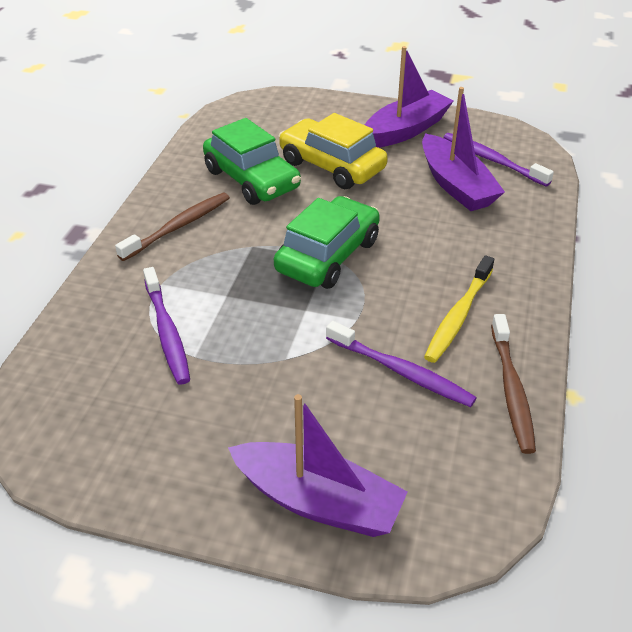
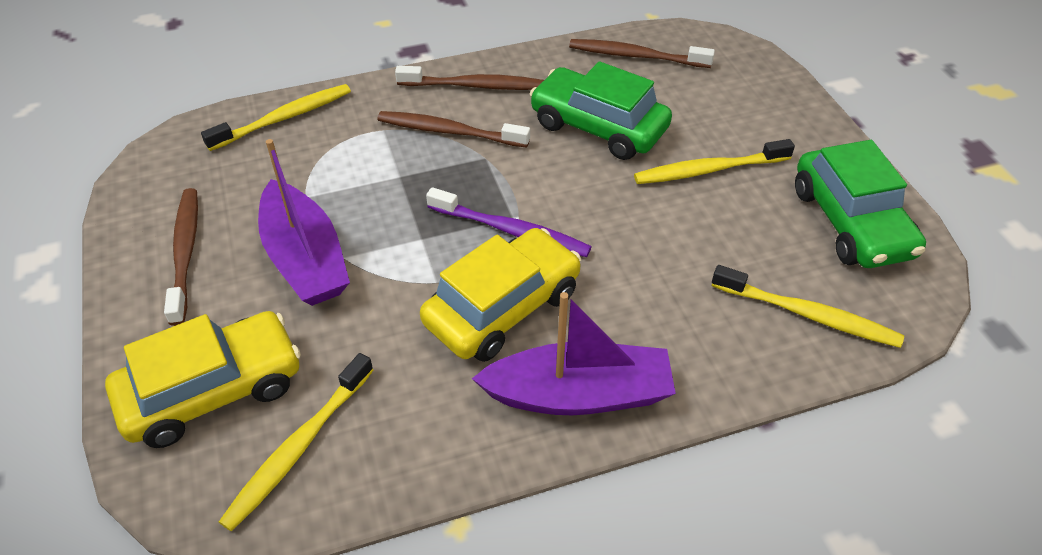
brown toothbrush: 2 -> 4
purple boat: 3 -> 2
purple toothbrush: 3 -> 1
yellow car: 1 -> 2
yellow toothbrush: 1 -> 4

